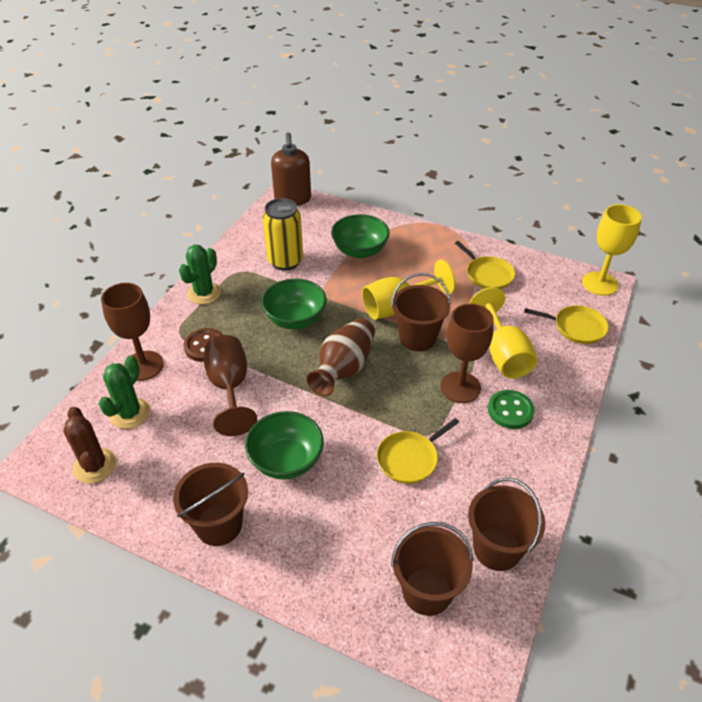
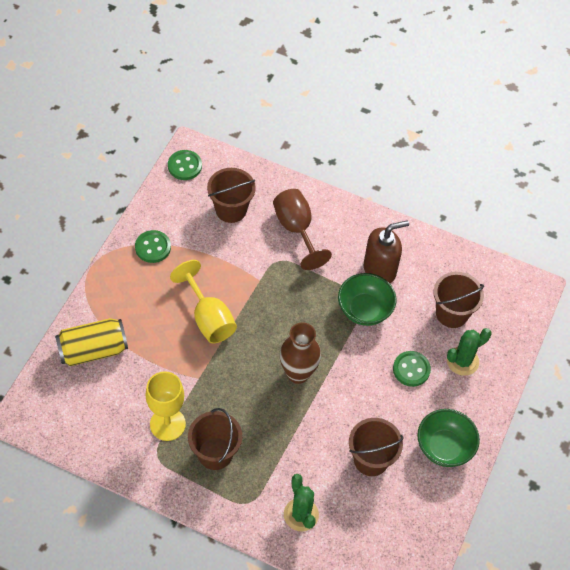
brown button: 1 -> 0
brown cactus: 1 -> 0
brown goblet: 3 -> 1
green bowl: 3 -> 2
green button: 1 -> 3
yellow goblet: 3 -> 2
yellow pan: 3 -> 0

